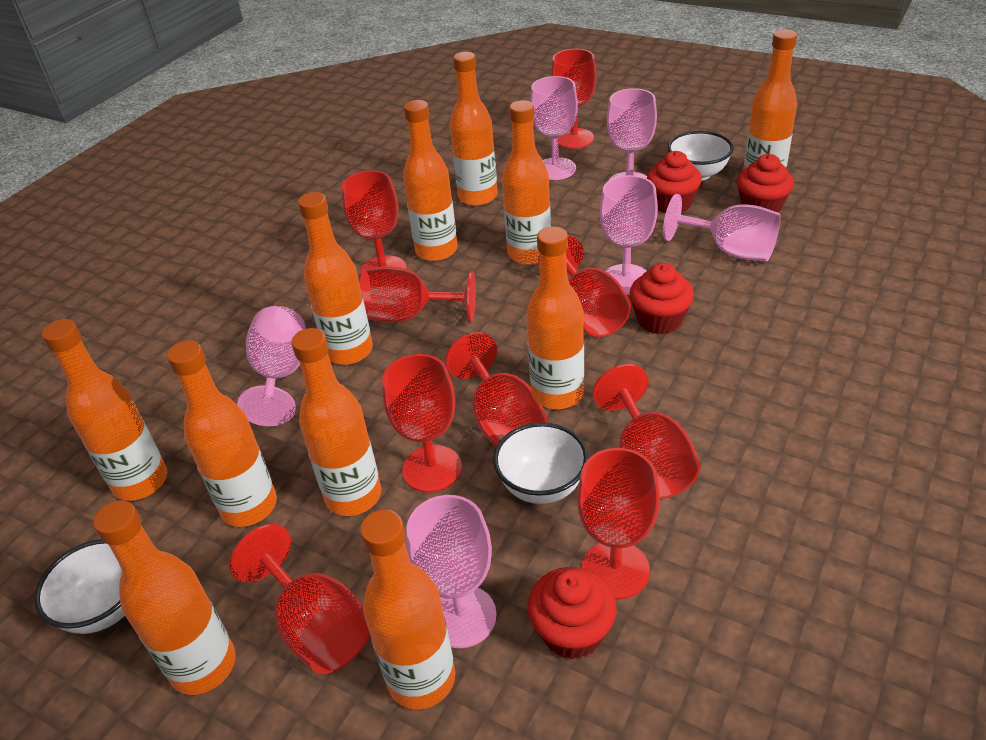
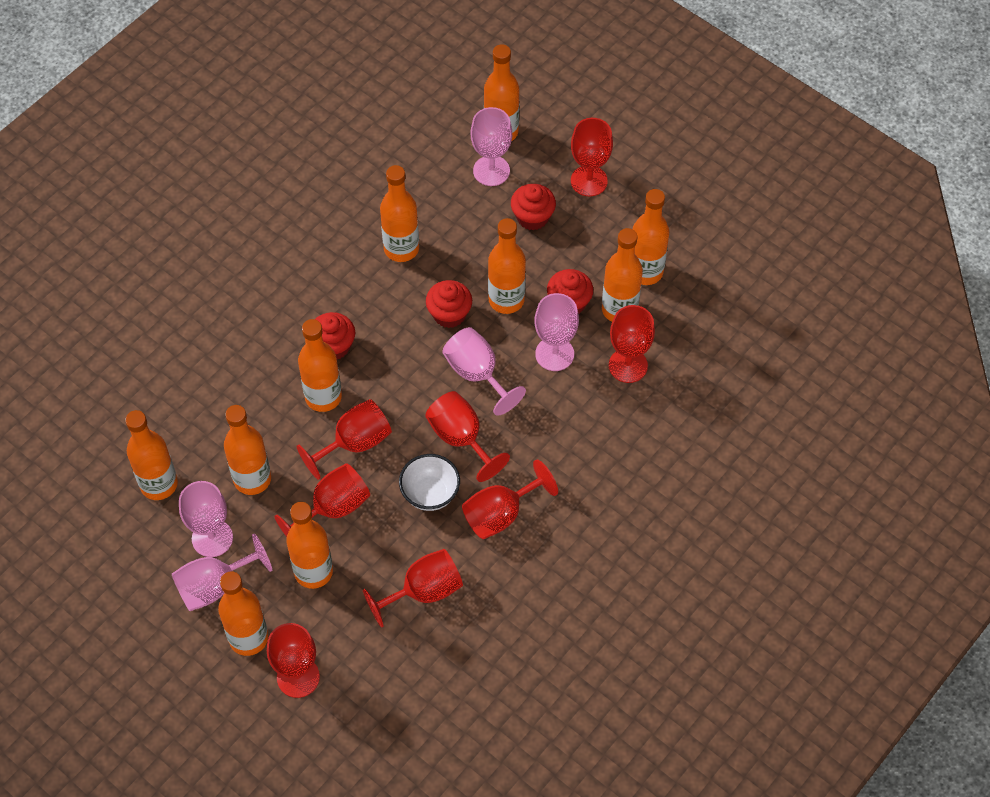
orange bottle: 11 -> 10
pink goblet: 6 -> 5
red goblet: 9 -> 8
white bowl: 3 -> 1

